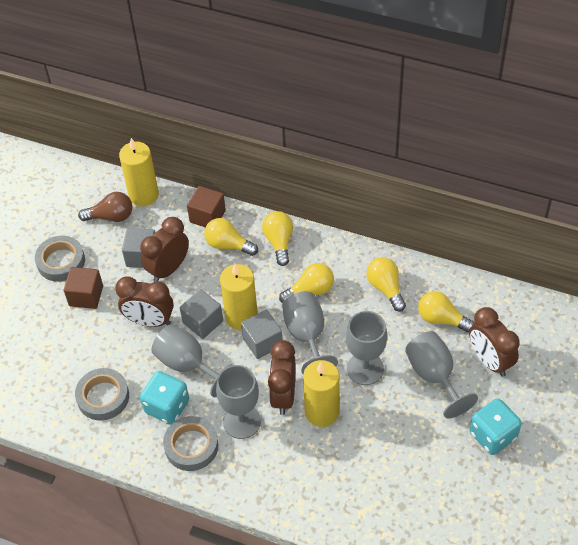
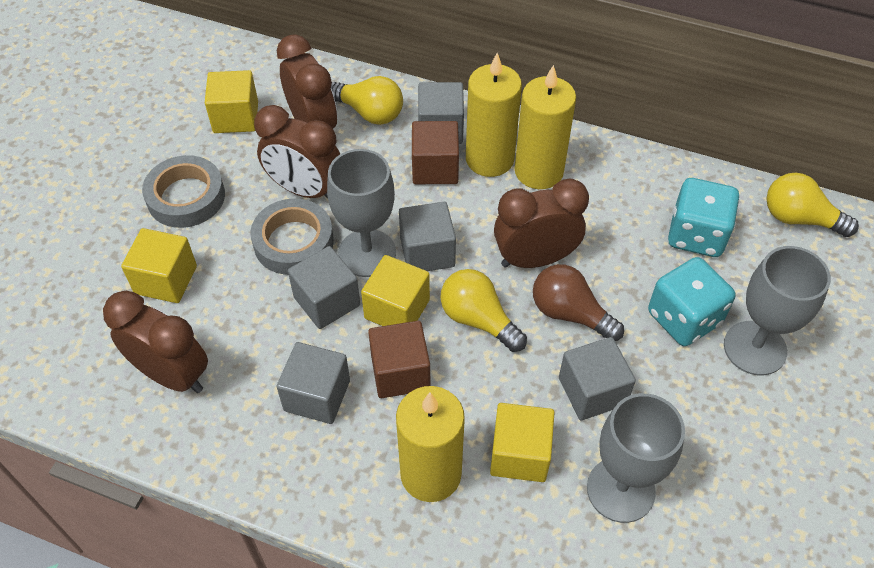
grey cube: 3 -> 5
grey goblet: 5 -> 3
grey tape: 3 -> 2
yellow cube: 0 -> 4
yellow light bulb: 5 -> 3

